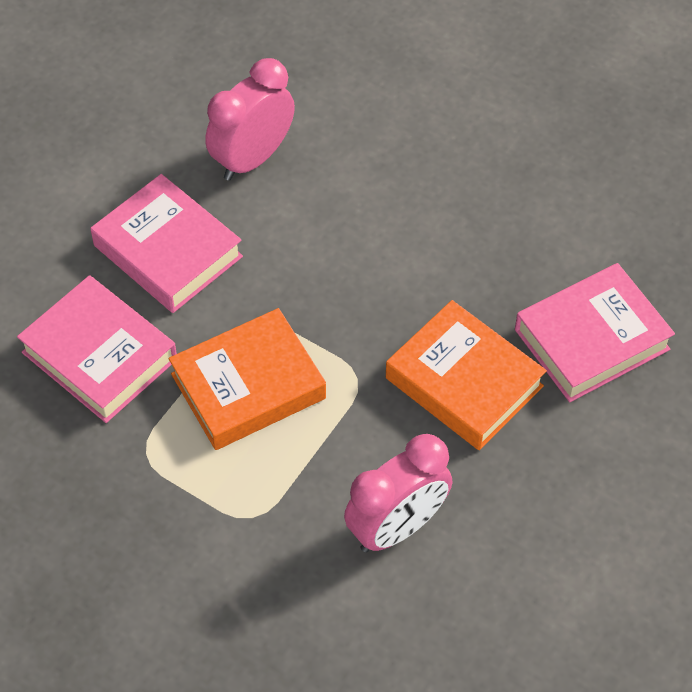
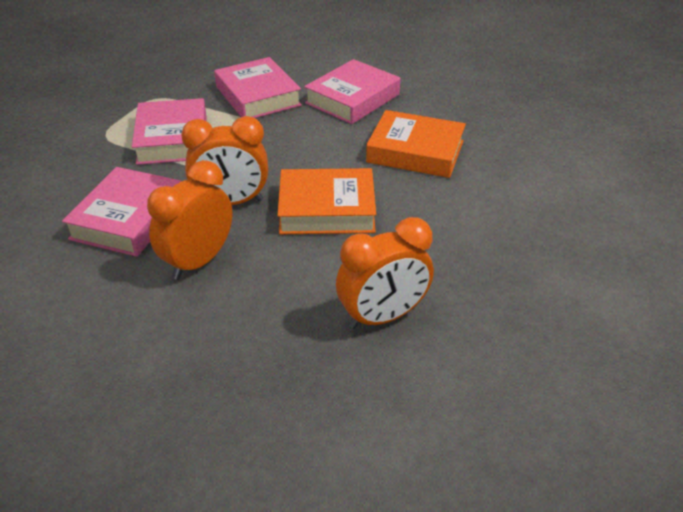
orange clock: 0 -> 3
pink book: 3 -> 4
pink clock: 2 -> 0

